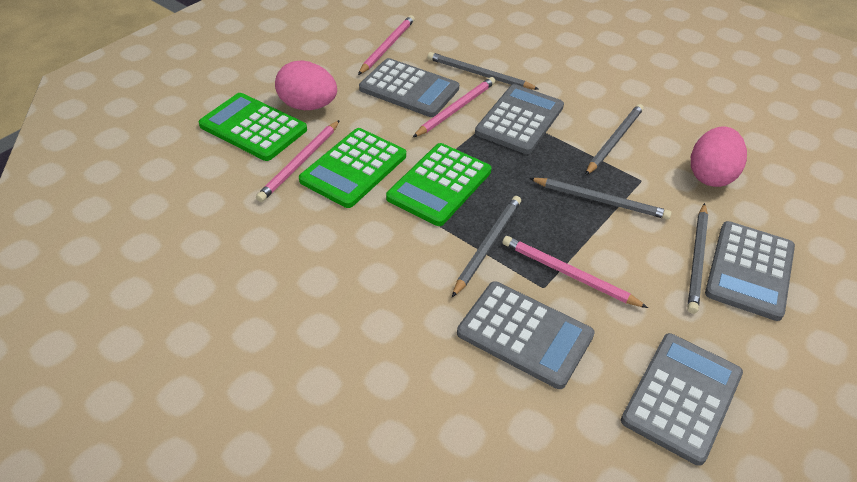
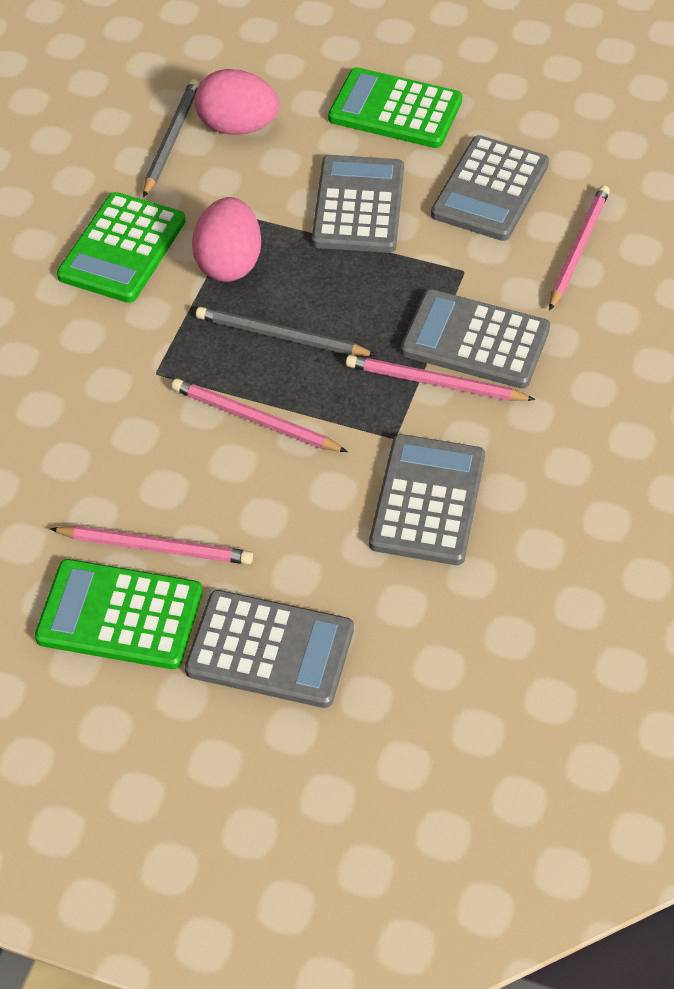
grey pencil: 5 -> 2

